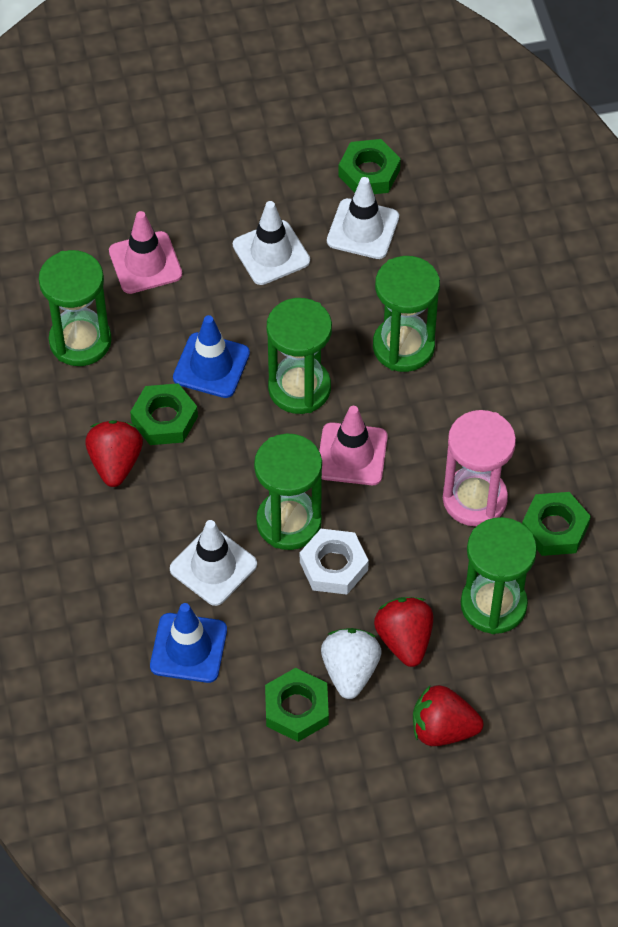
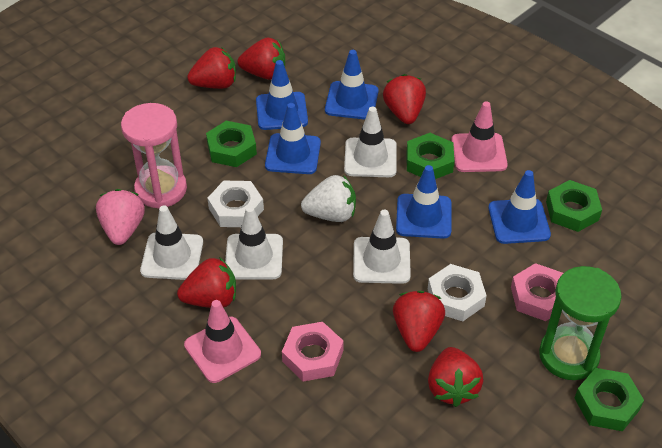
blue traffic cone: 2 -> 5
green hourglass: 5 -> 1
pink nut: 0 -> 2
pink strawberry: 0 -> 1
red strawberry: 3 -> 6
white nut: 1 -> 2
white traffic cone: 3 -> 4

